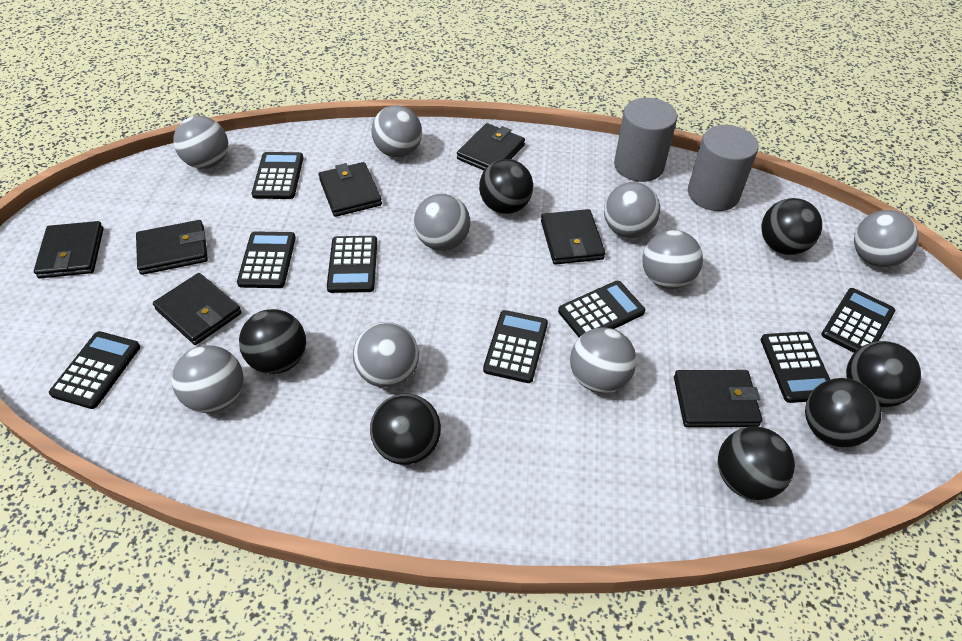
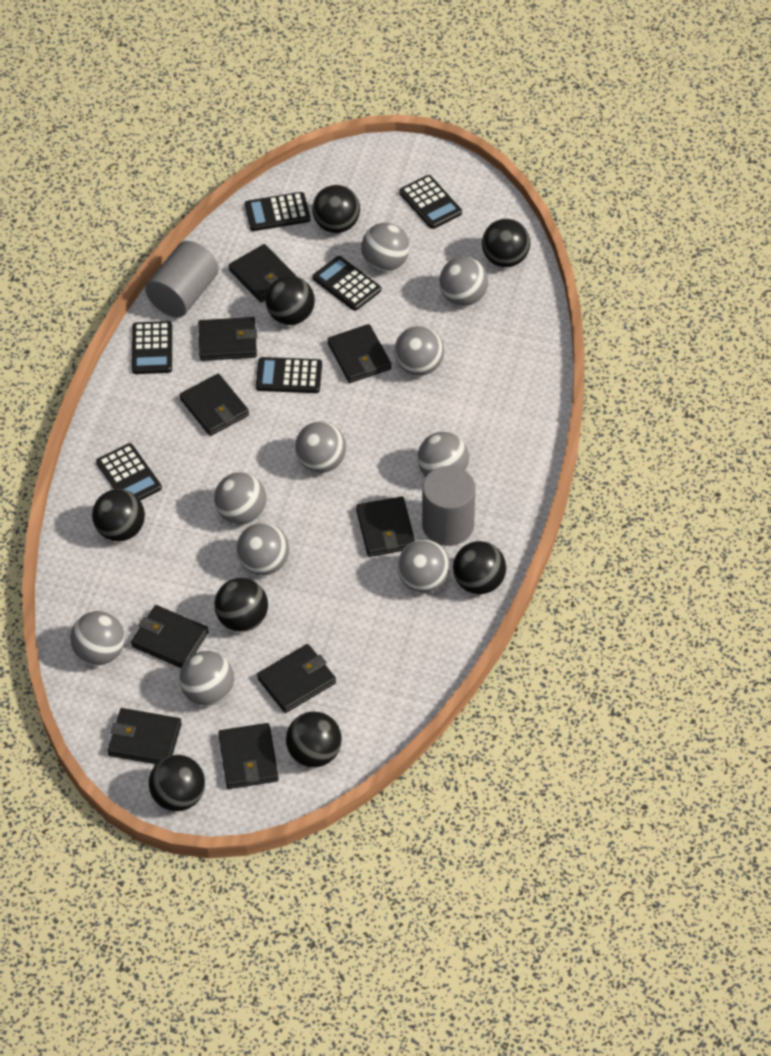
black ball: 7 -> 8
black calculator: 8 -> 6
black wallet: 7 -> 9
grey ball: 9 -> 10

